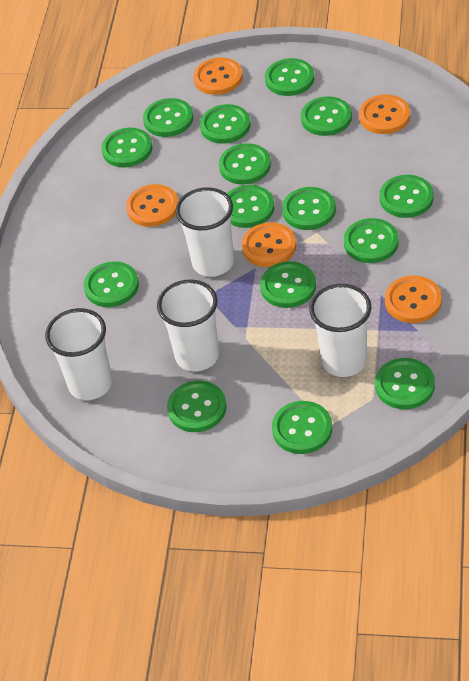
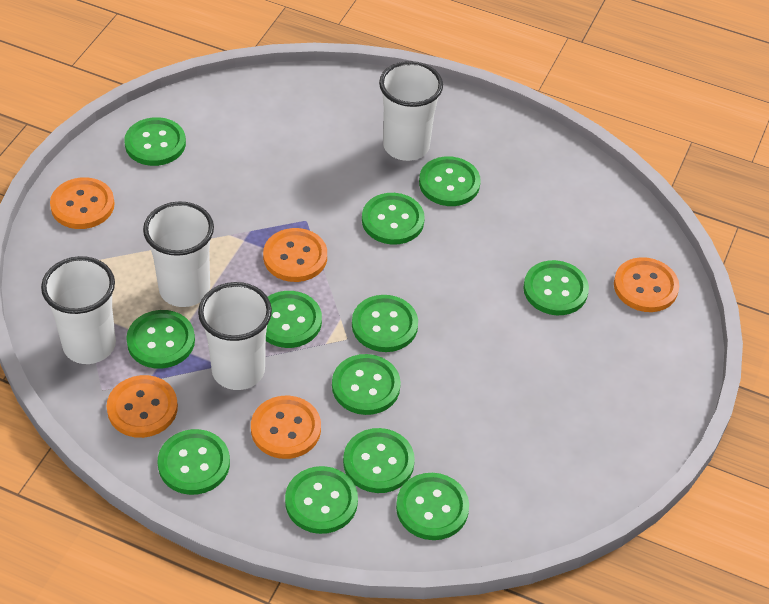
green button: 15 -> 12

